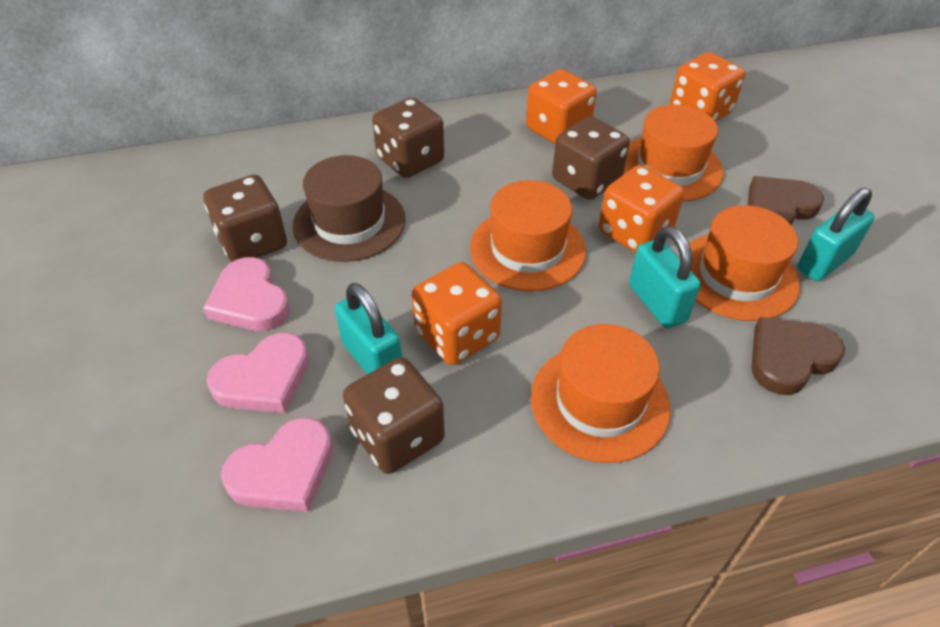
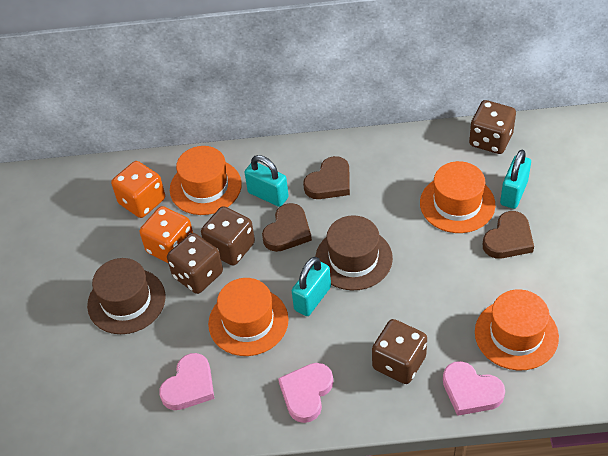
brown hat: 1 -> 2
brown heart: 2 -> 3
orange dice: 4 -> 2

